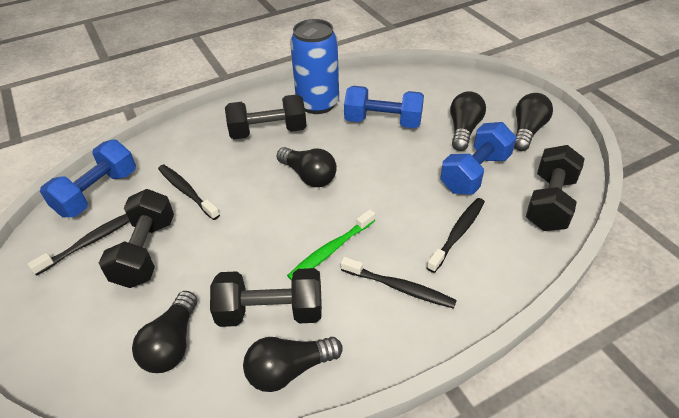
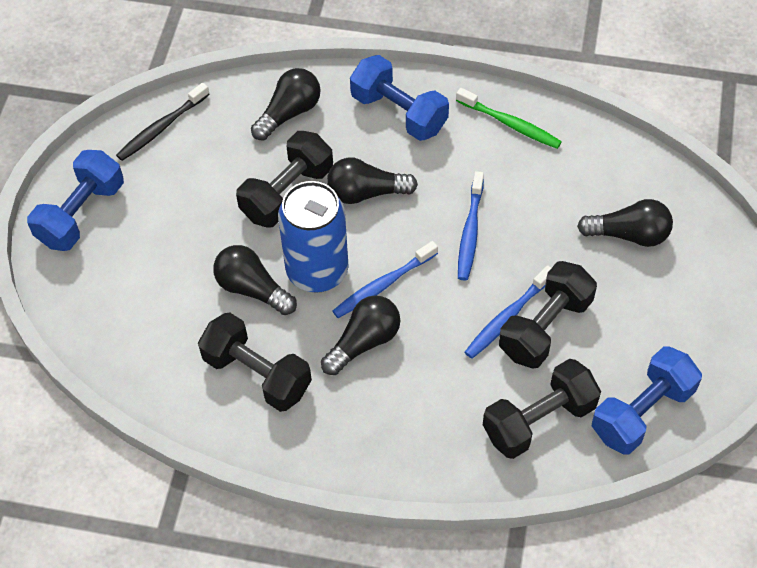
black toothbrush: 4 -> 1
blue toothbrush: 0 -> 3

